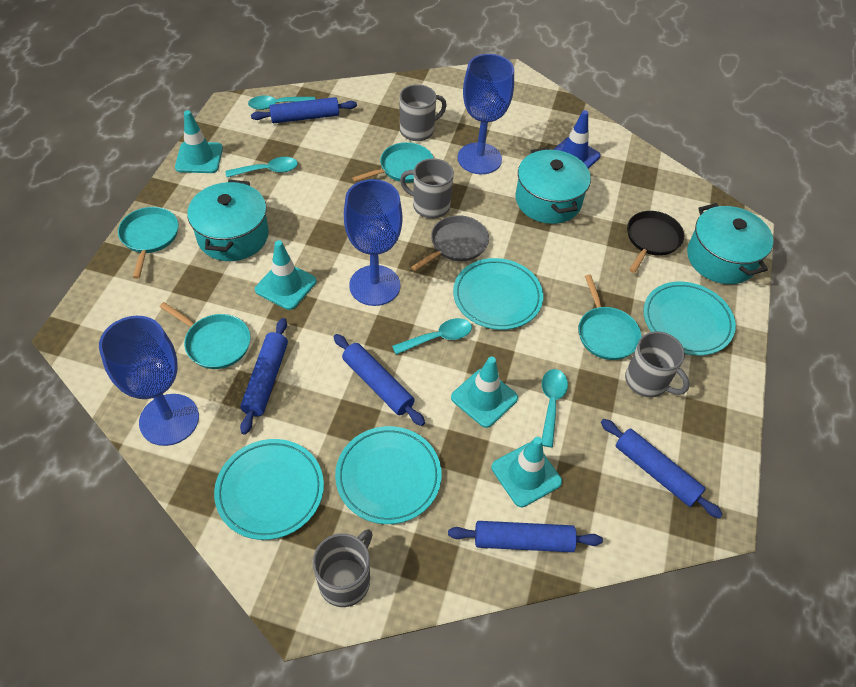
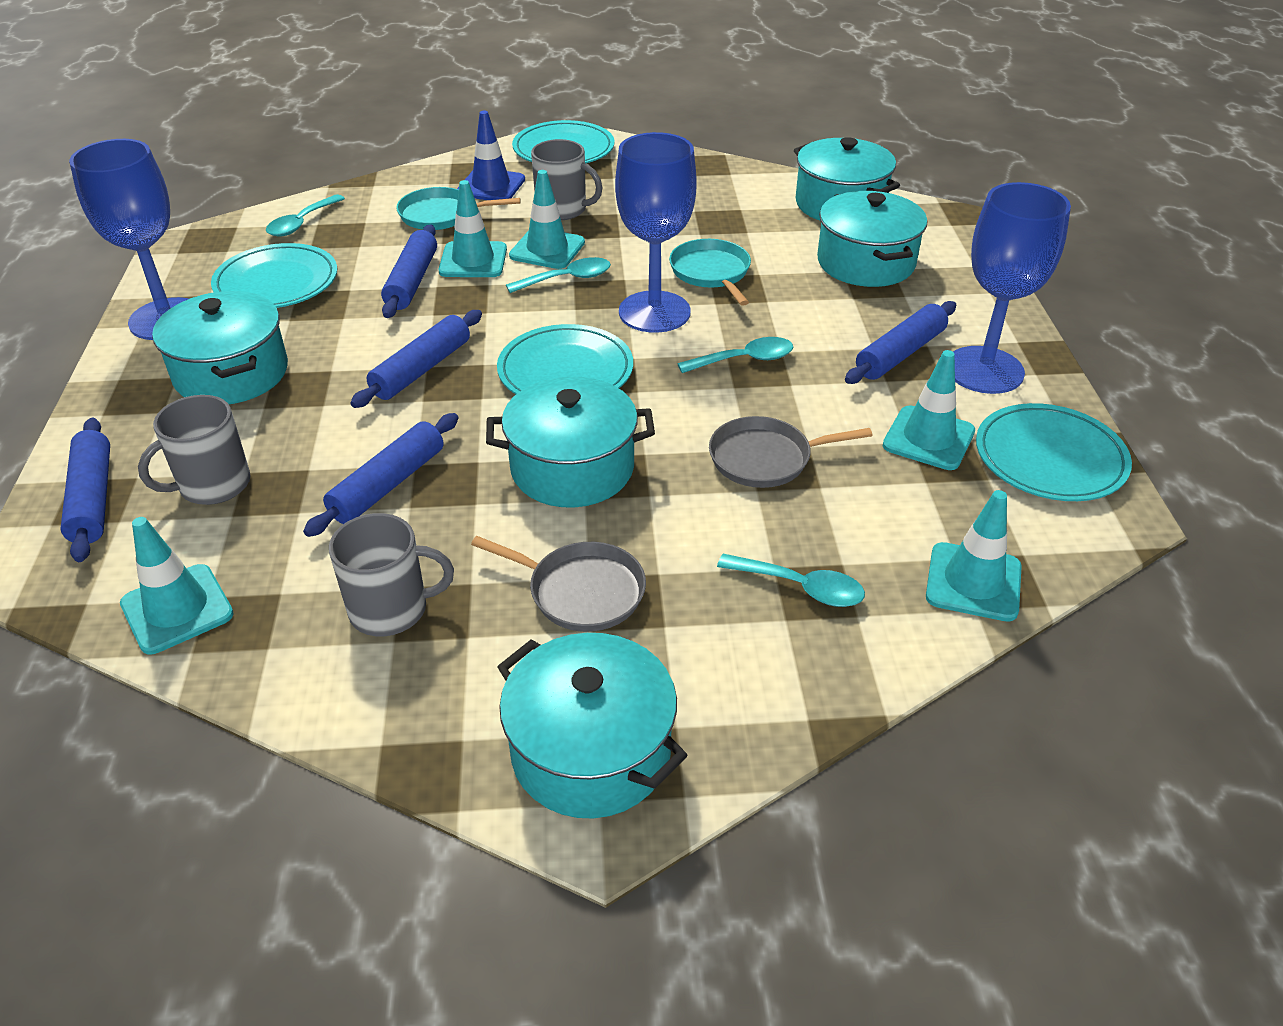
black pan: 1 -> 0
grey mug: 4 -> 3
grey pan: 1 -> 2
turquoise pan: 4 -> 2
turquoise pot: 3 -> 5
turquoise traffic cone: 4 -> 5

